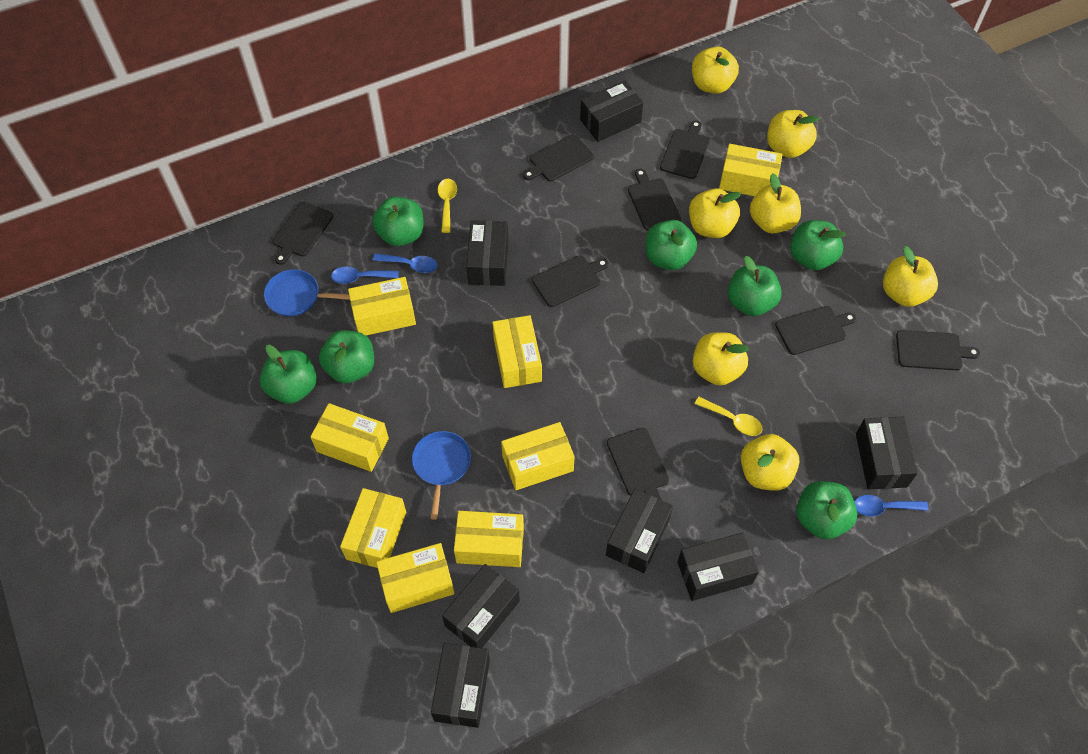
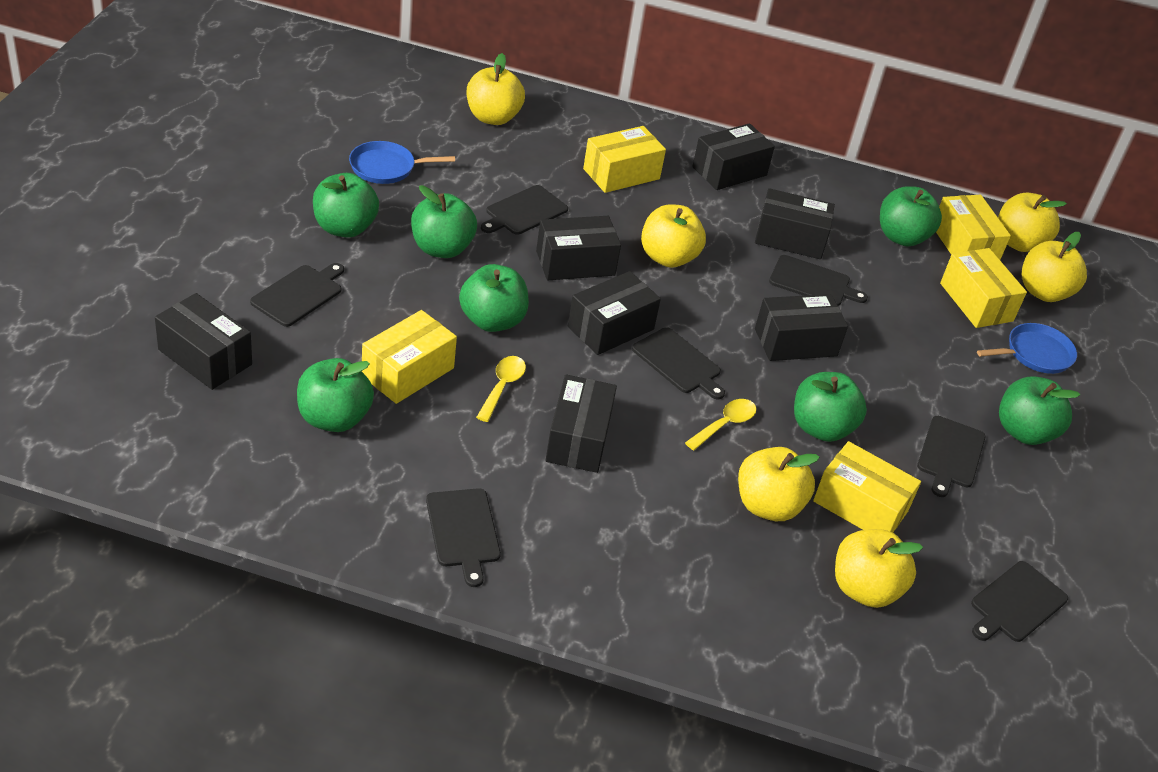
black cutting board: 8 -> 7
blue spoon: 3 -> 0
yellow apple: 7 -> 6
yellow box: 8 -> 5

